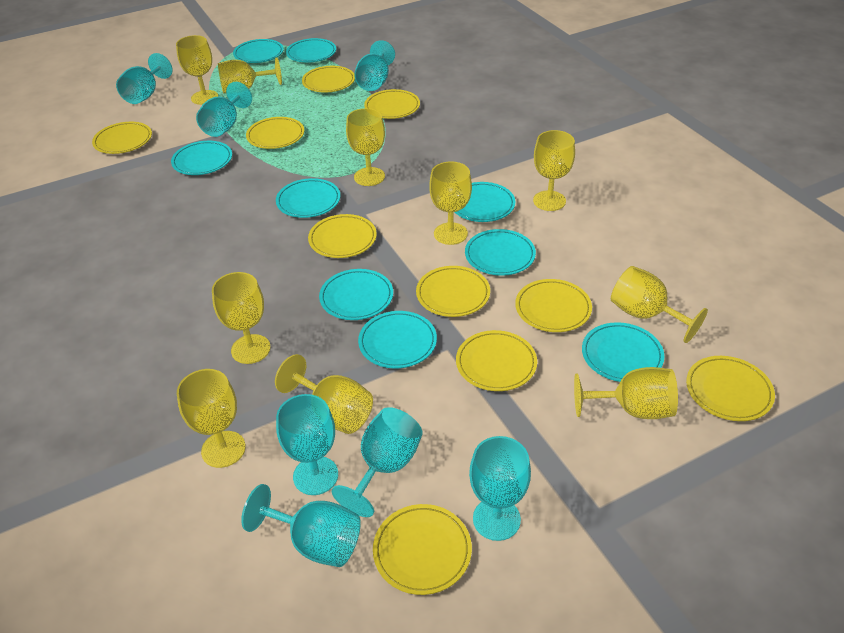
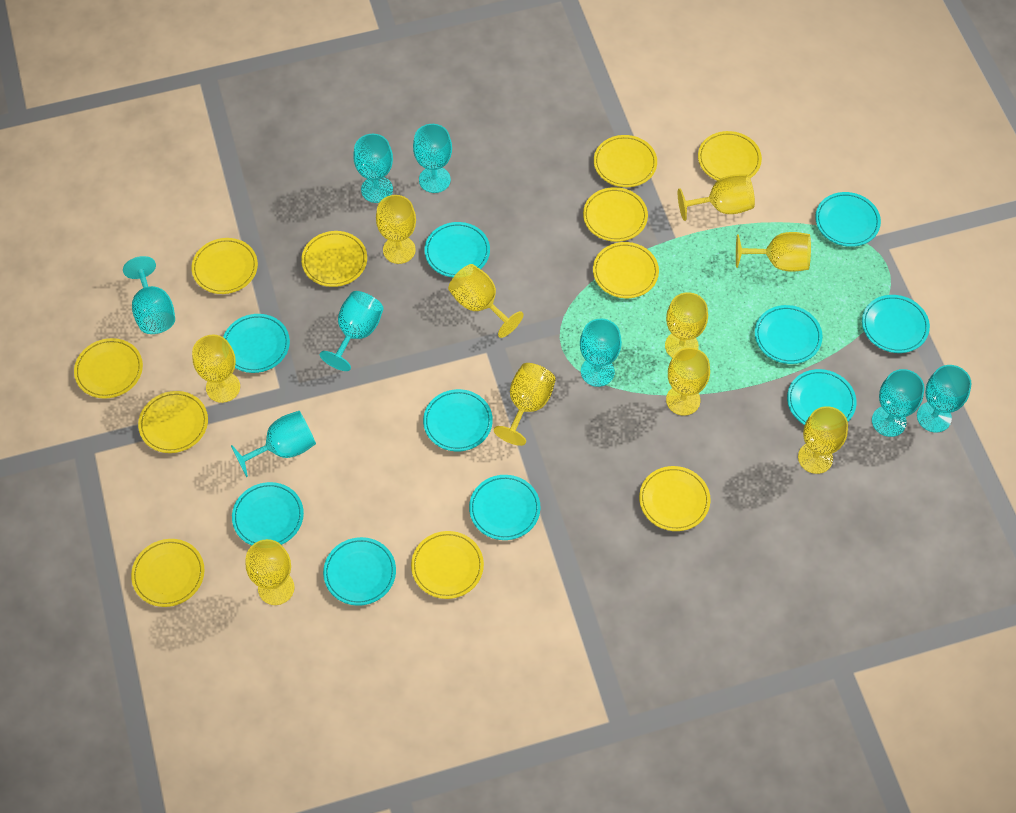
turquoise goblet: 7 -> 8
turquoise plate: 9 -> 10
yellow plate: 10 -> 11

